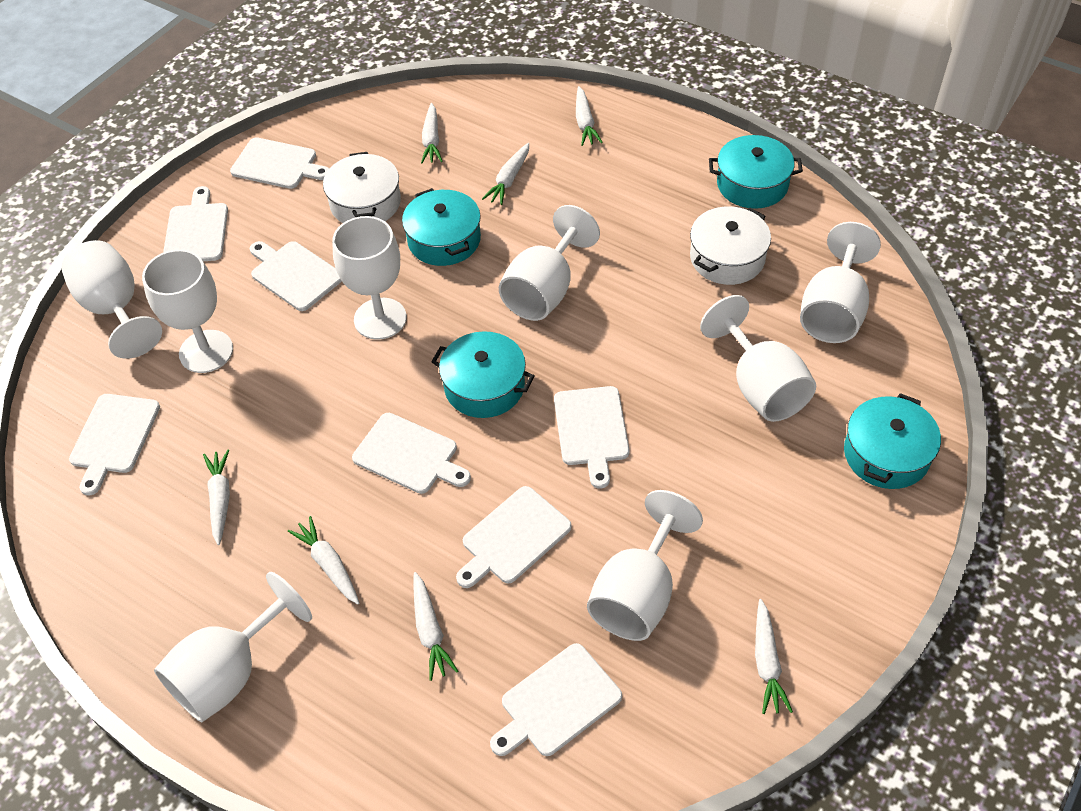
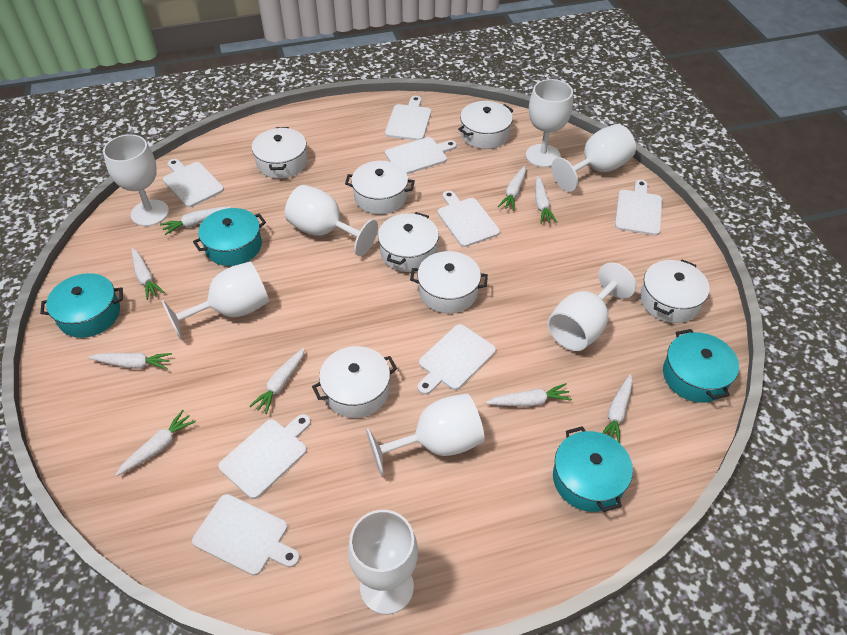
white carrot: 7 -> 9
white pot: 2 -> 7

